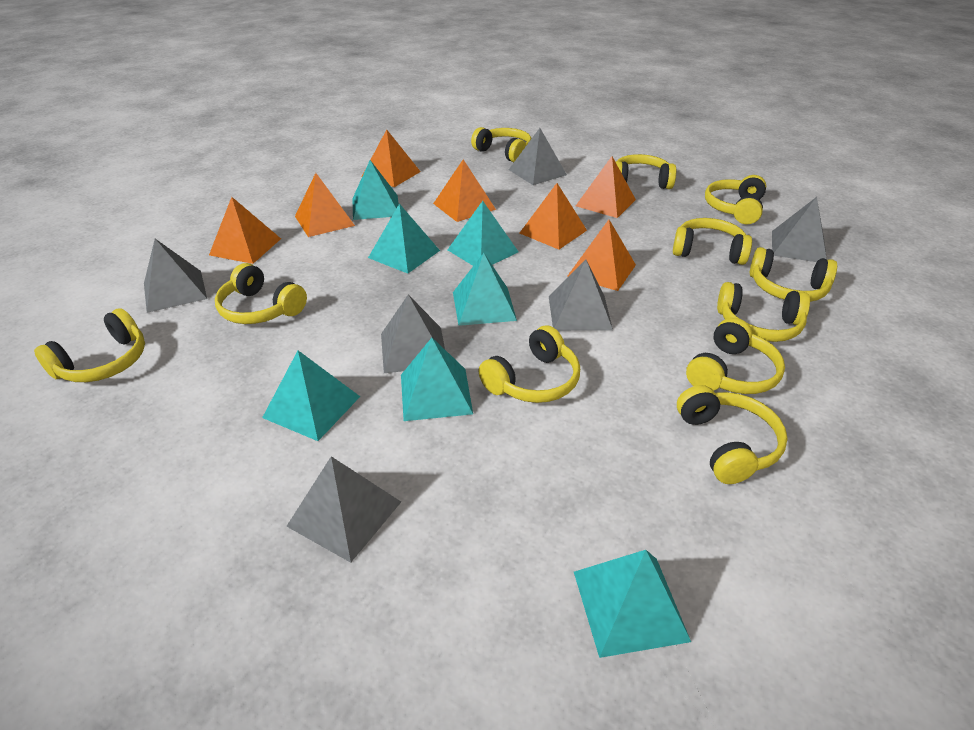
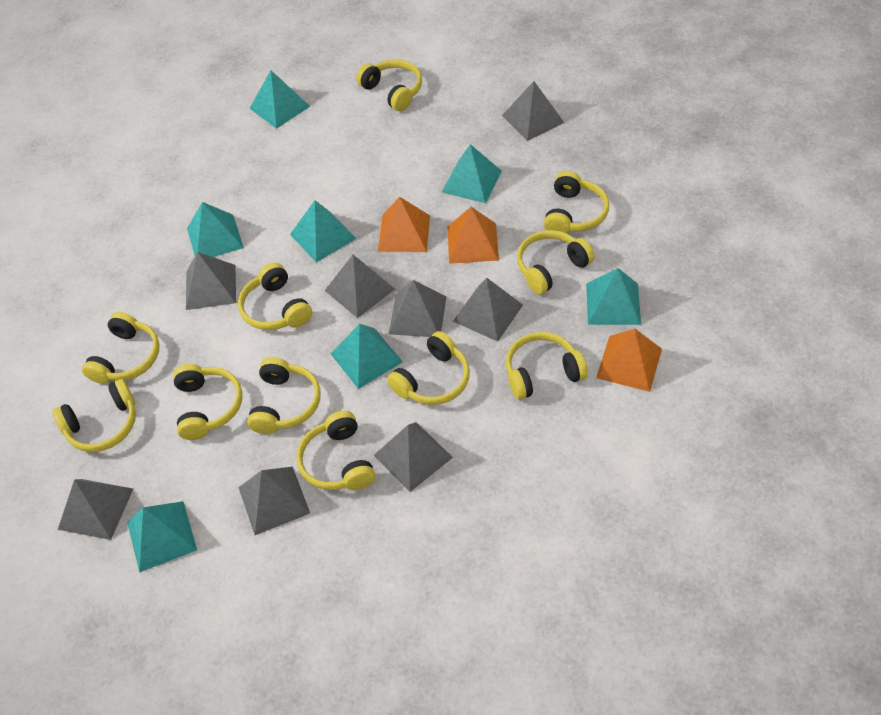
grey pyramid: 6 -> 8
orange pyramid: 7 -> 3

